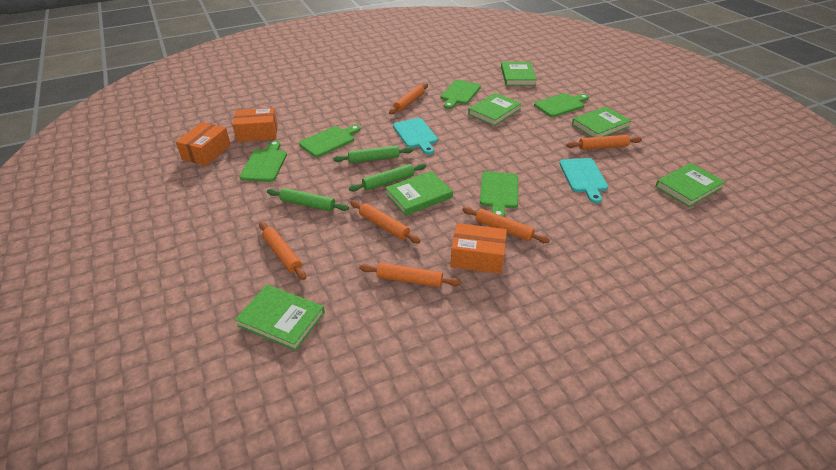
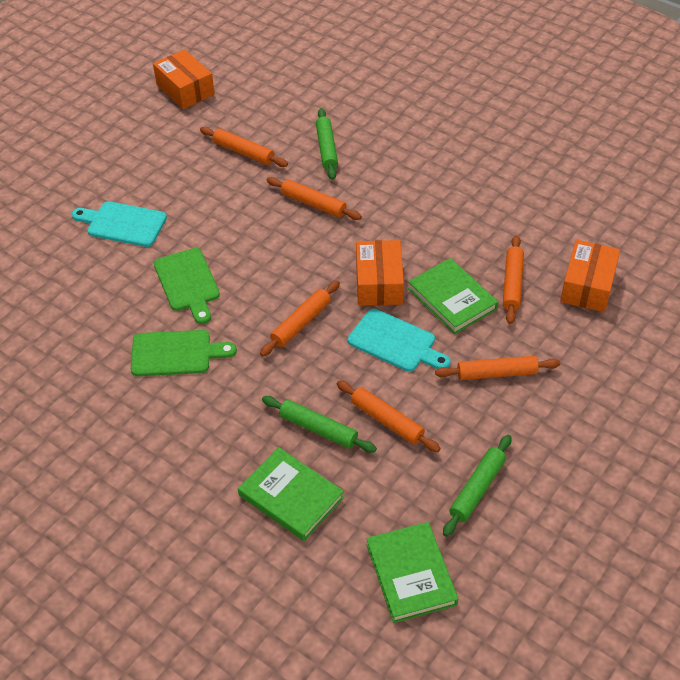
green book: 6 -> 3
green cutting board: 5 -> 2

